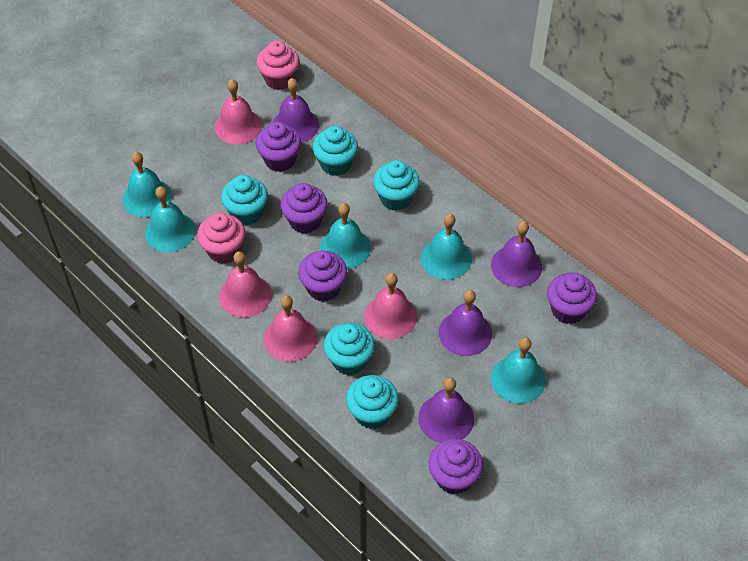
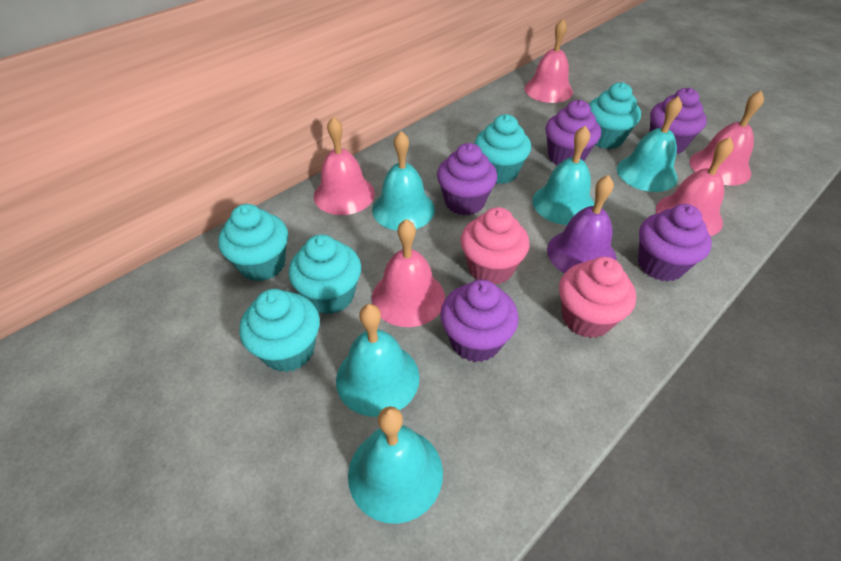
pink bell: 4 -> 5
purple bell: 4 -> 1

